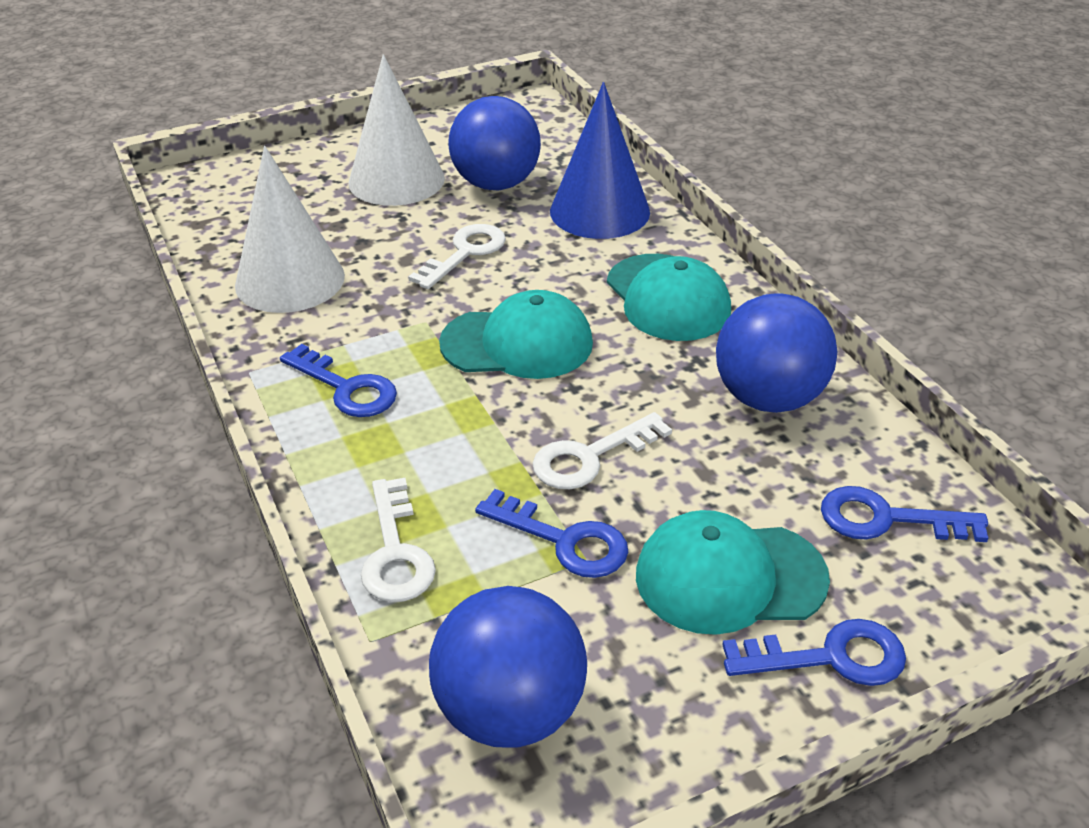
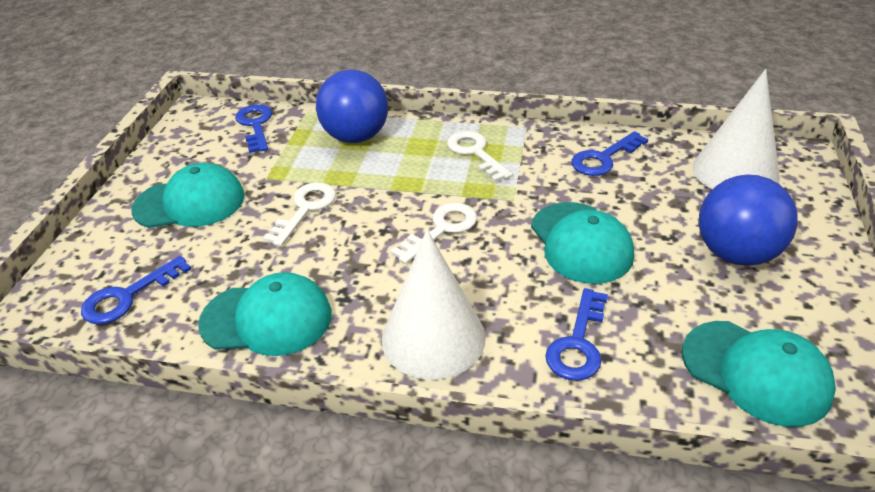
blue ball: 3 -> 2
blue cone: 1 -> 0
turquoise cap: 3 -> 4

